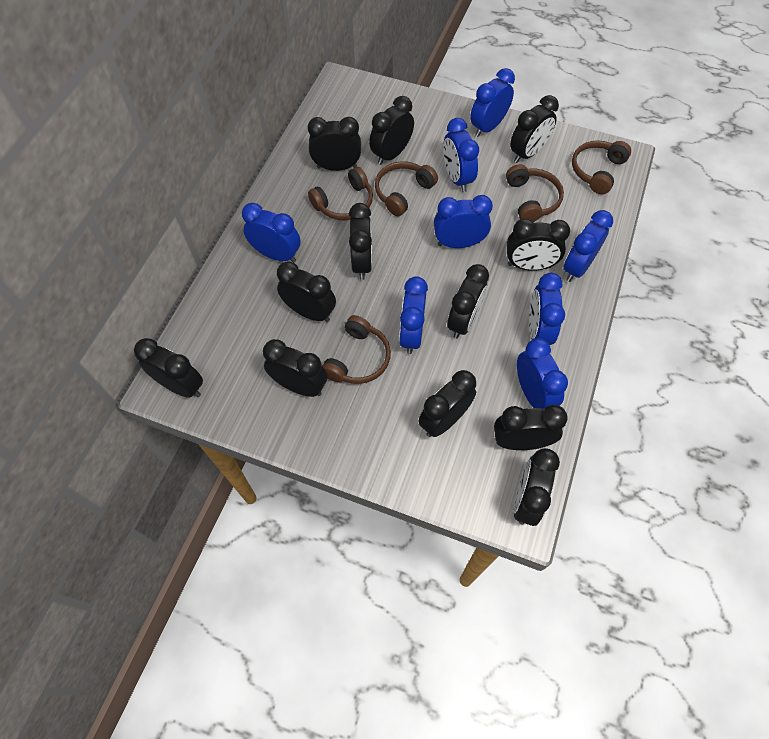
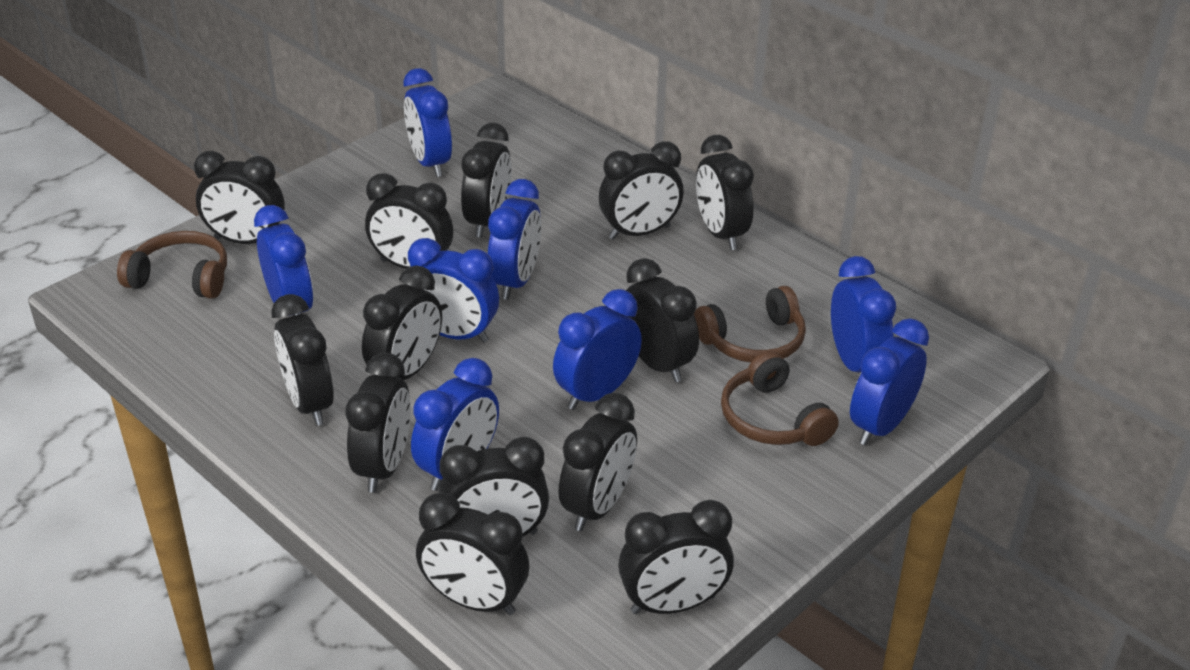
black clock: 12 -> 13
brown headphones: 5 -> 3

